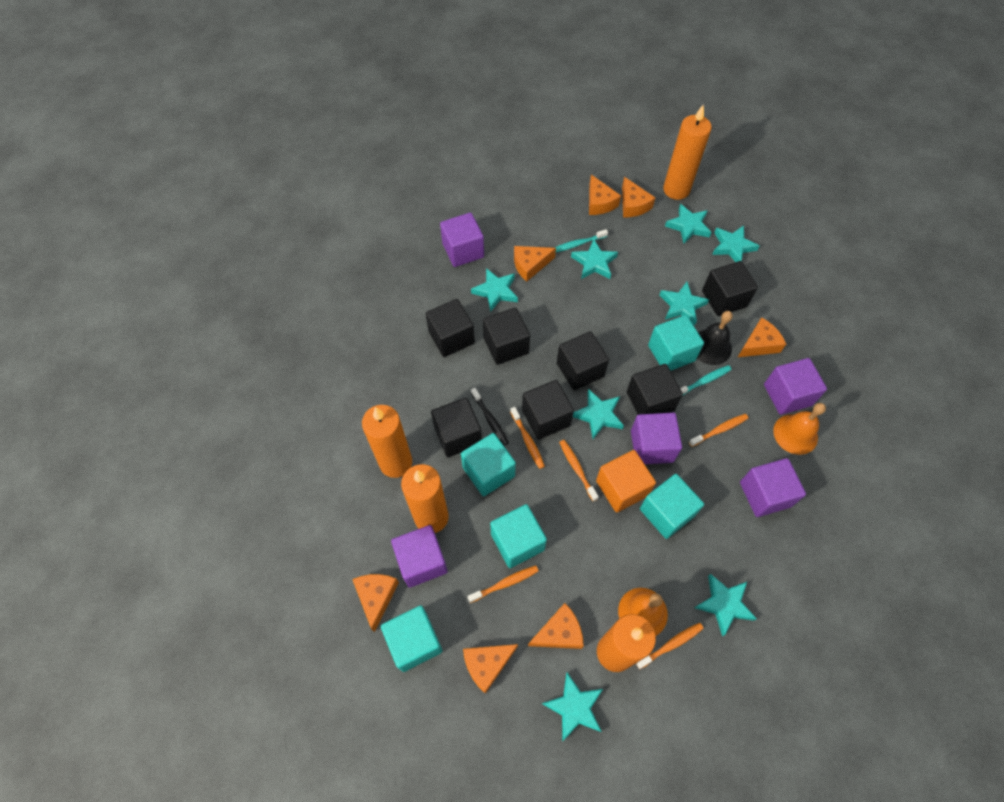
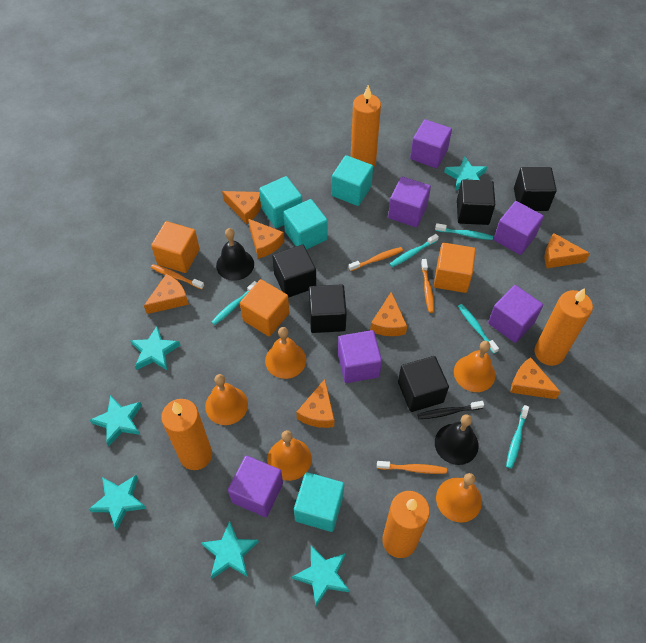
black bell: 1 -> 2
black cube: 7 -> 5
orange bell: 2 -> 5
orange cube: 1 -> 3
orange toothbrush: 5 -> 4
purple cube: 5 -> 6
turquoise cube: 5 -> 4
turquoise star: 8 -> 6
turquoise toothbrush: 2 -> 5

